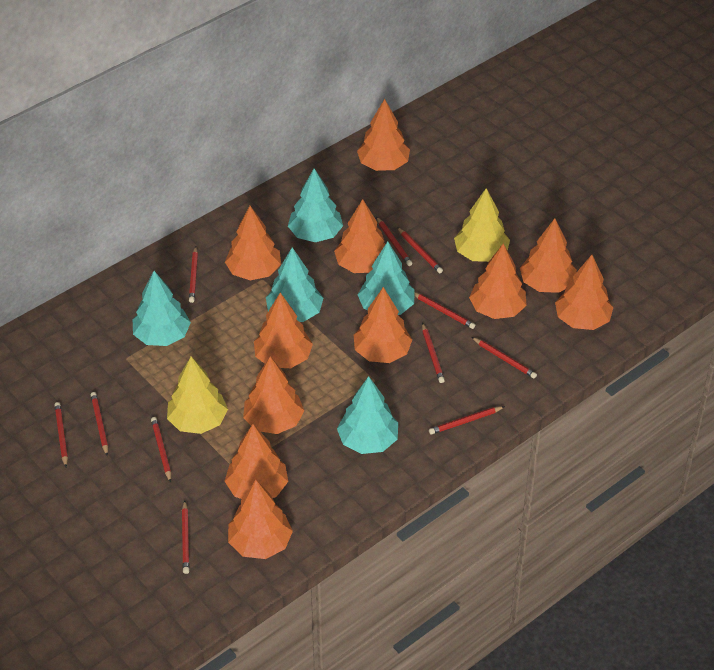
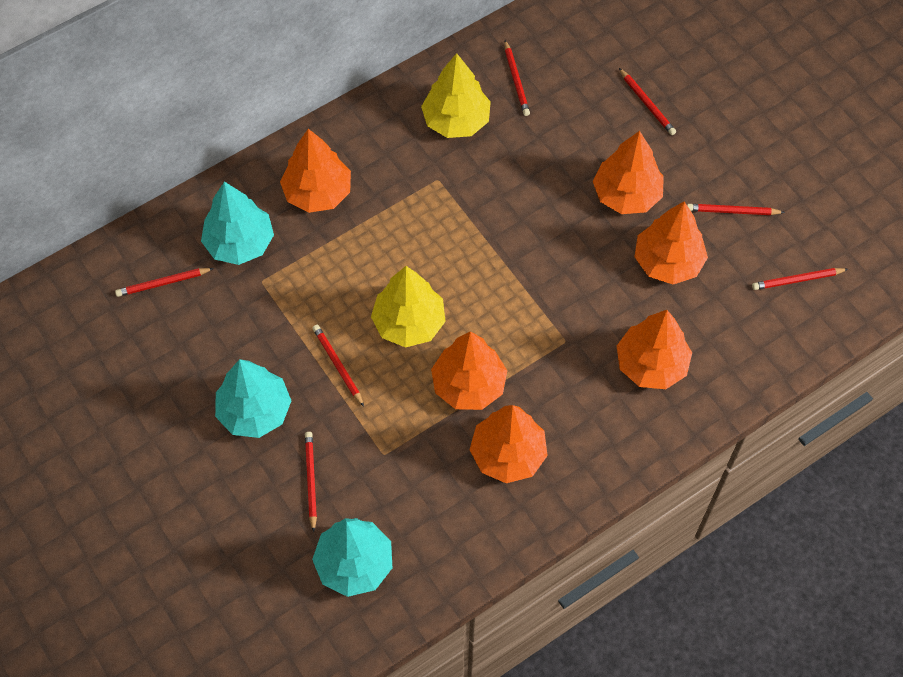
orange tree: 11 -> 6
red pencil: 11 -> 7
turquoise tree: 5 -> 3

